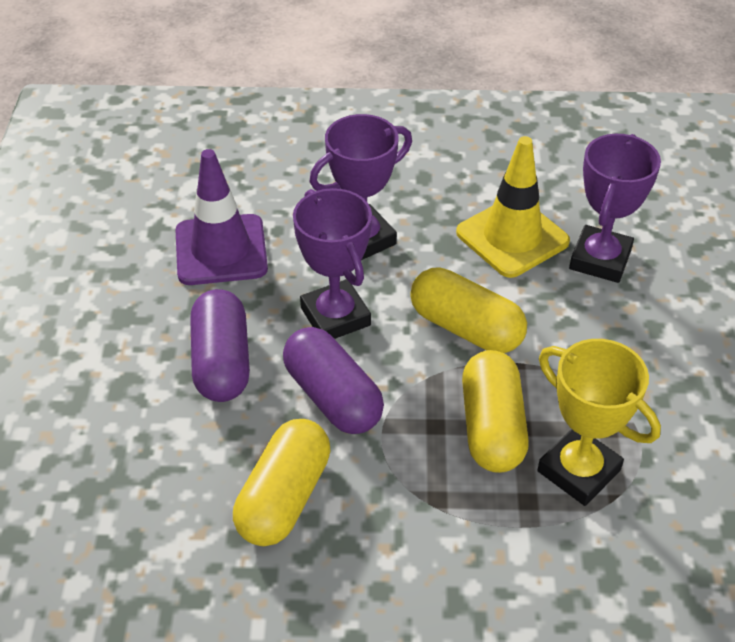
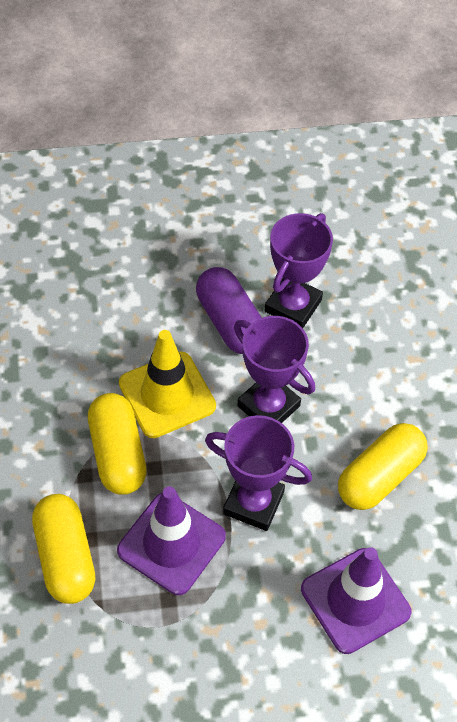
purple capsule: 2 -> 1
purple traffic cone: 1 -> 2
yellow trophy: 1 -> 0

